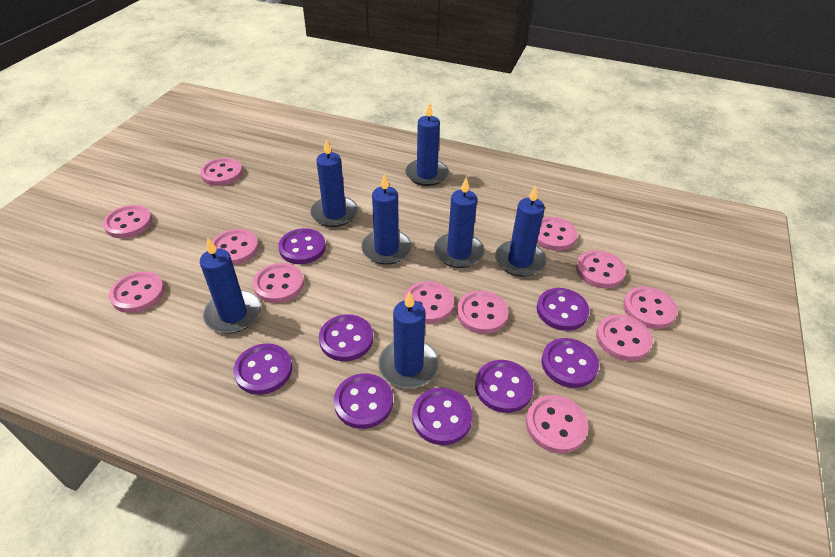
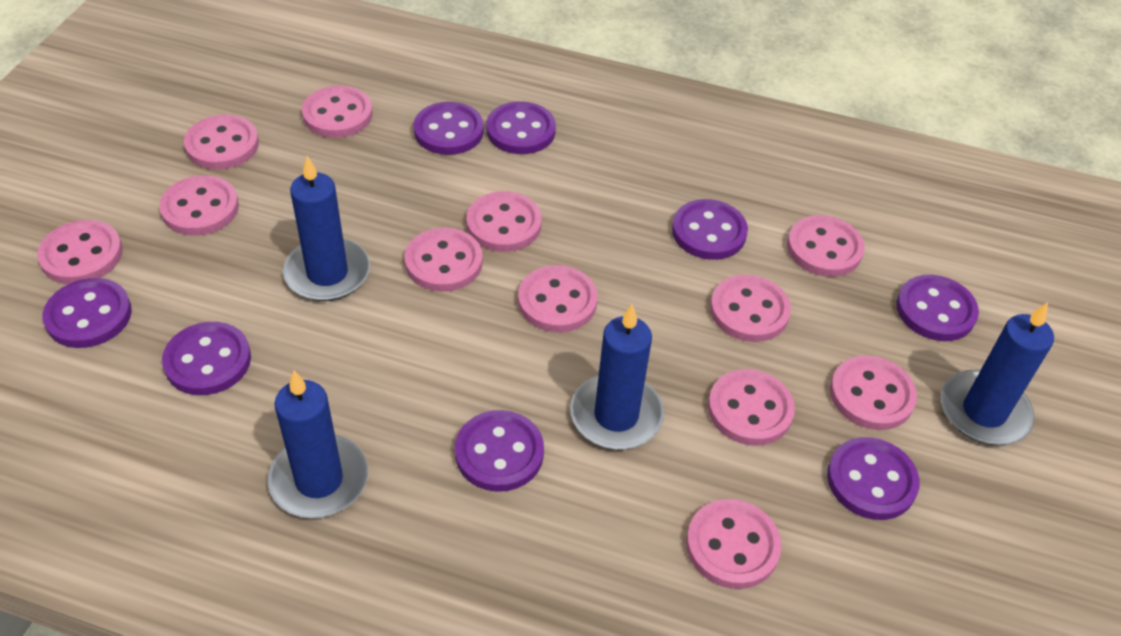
blue candle: 7 -> 4

